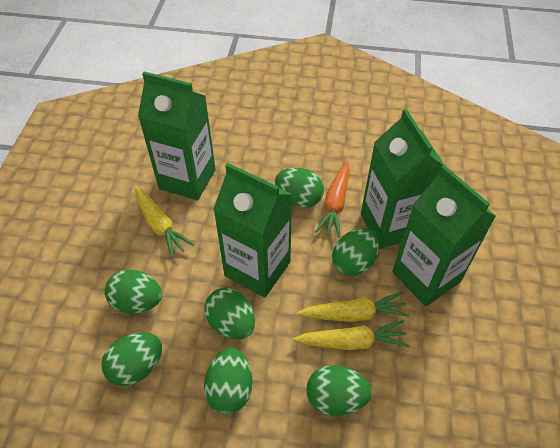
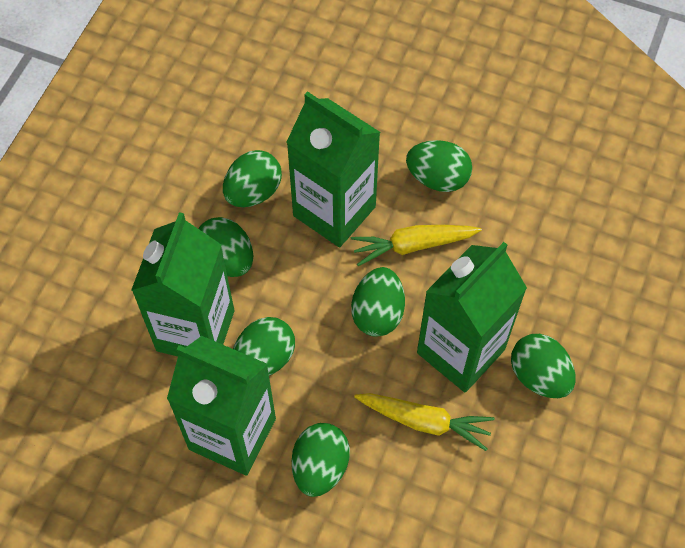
orange carrot: 1 -> 0
yellow carrot: 3 -> 2

